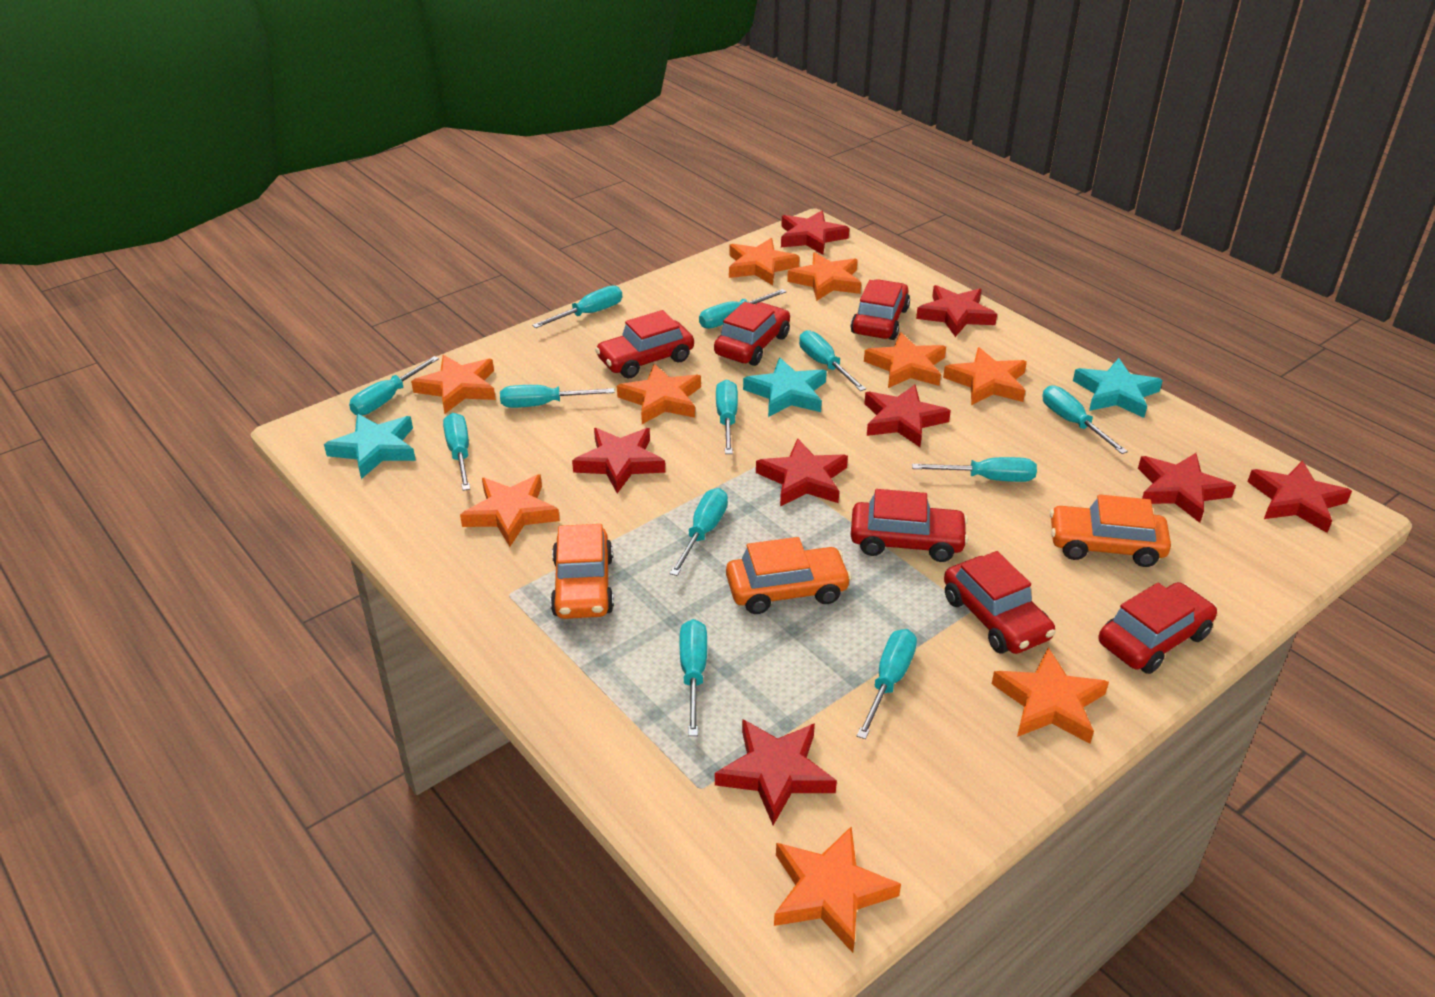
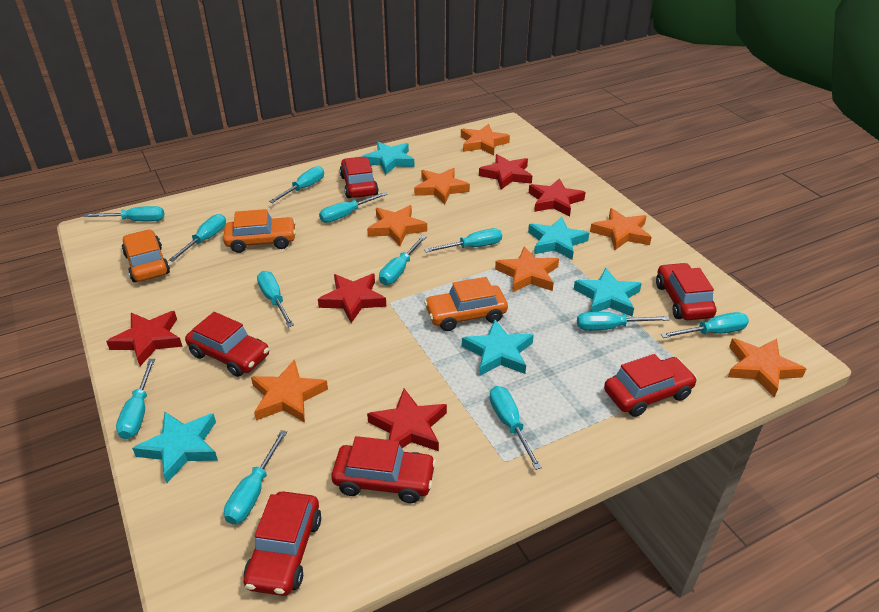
orange star: 9 -> 7
red star: 8 -> 5
turquoise star: 3 -> 5

